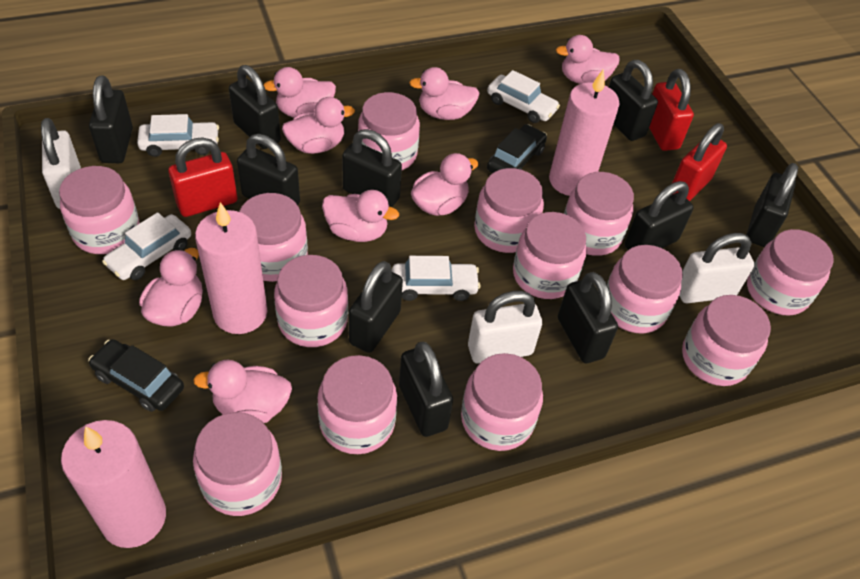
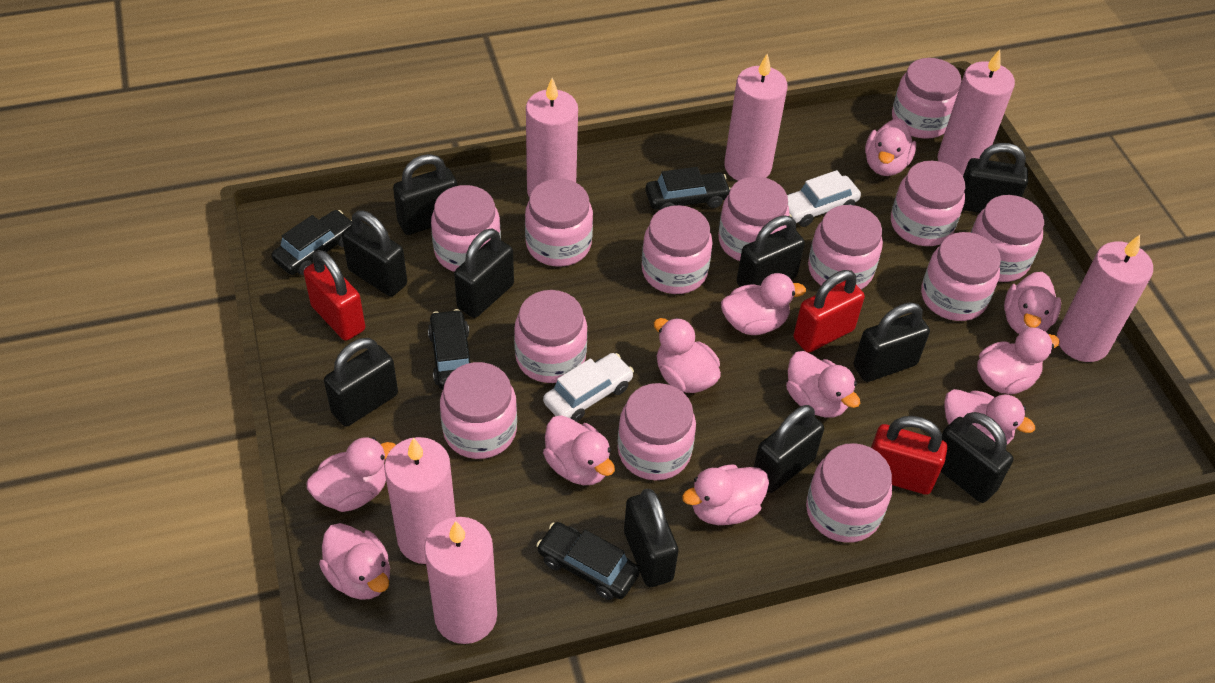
black car: 2 -> 4
pink candle: 3 -> 6
pink duck: 8 -> 11
white car: 4 -> 2
white padlock: 3 -> 0

